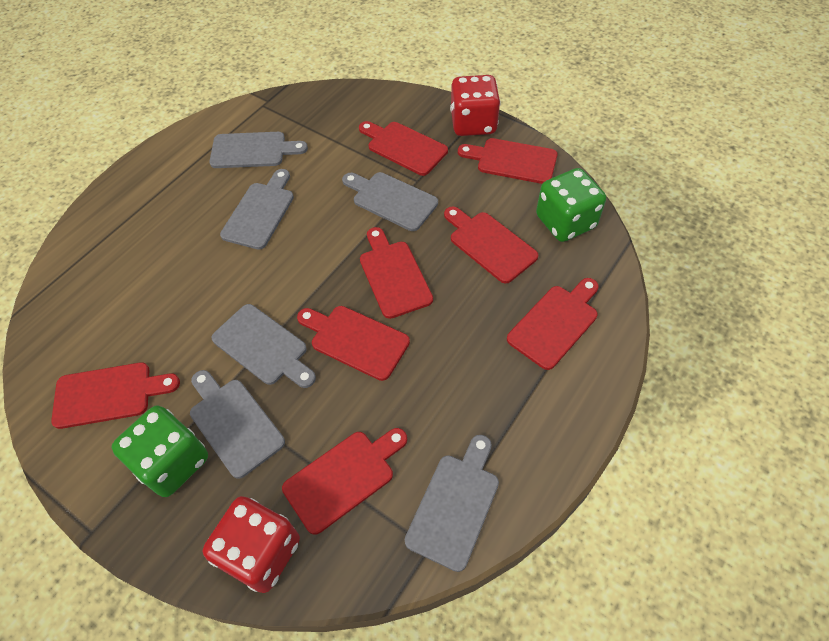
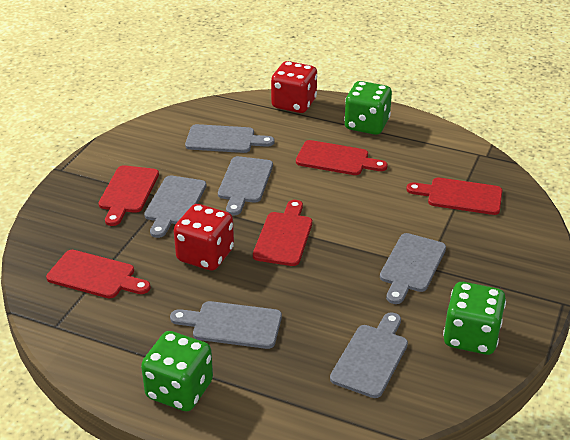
green dice: 2 -> 3
red cutting board: 8 -> 5

